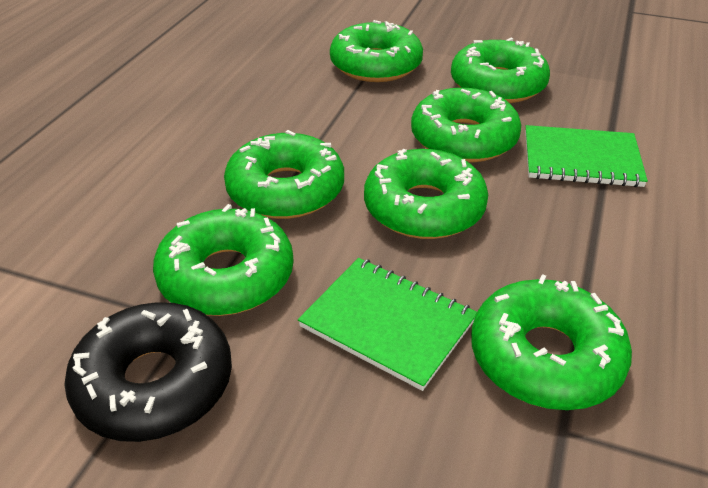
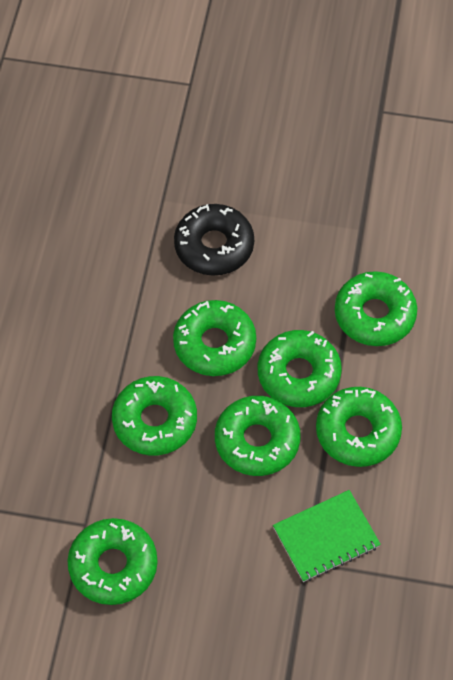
green notebook: 2 -> 1

